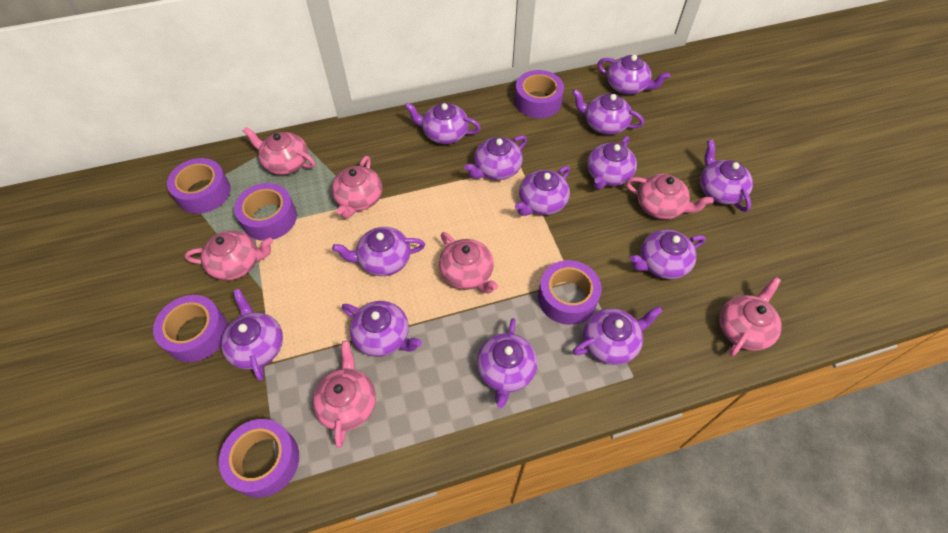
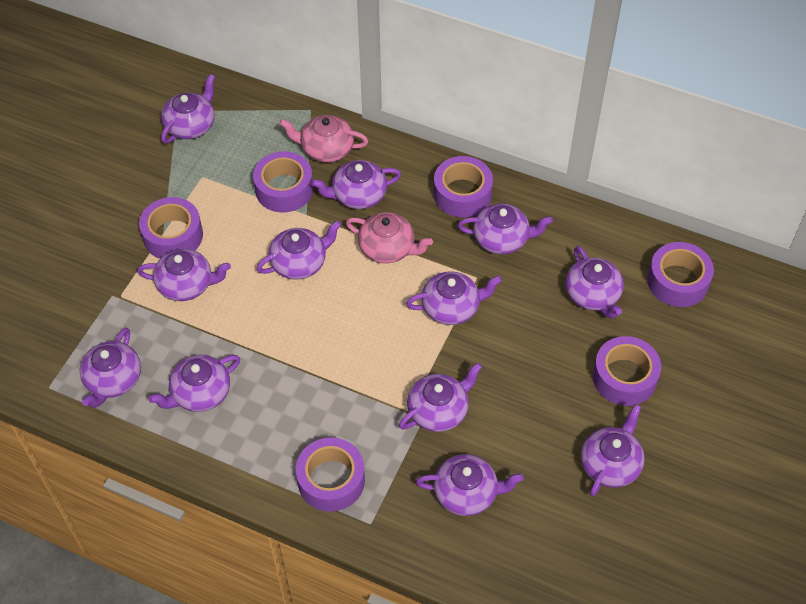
pink teapot: 7 -> 2
purple teapot: 13 -> 12

